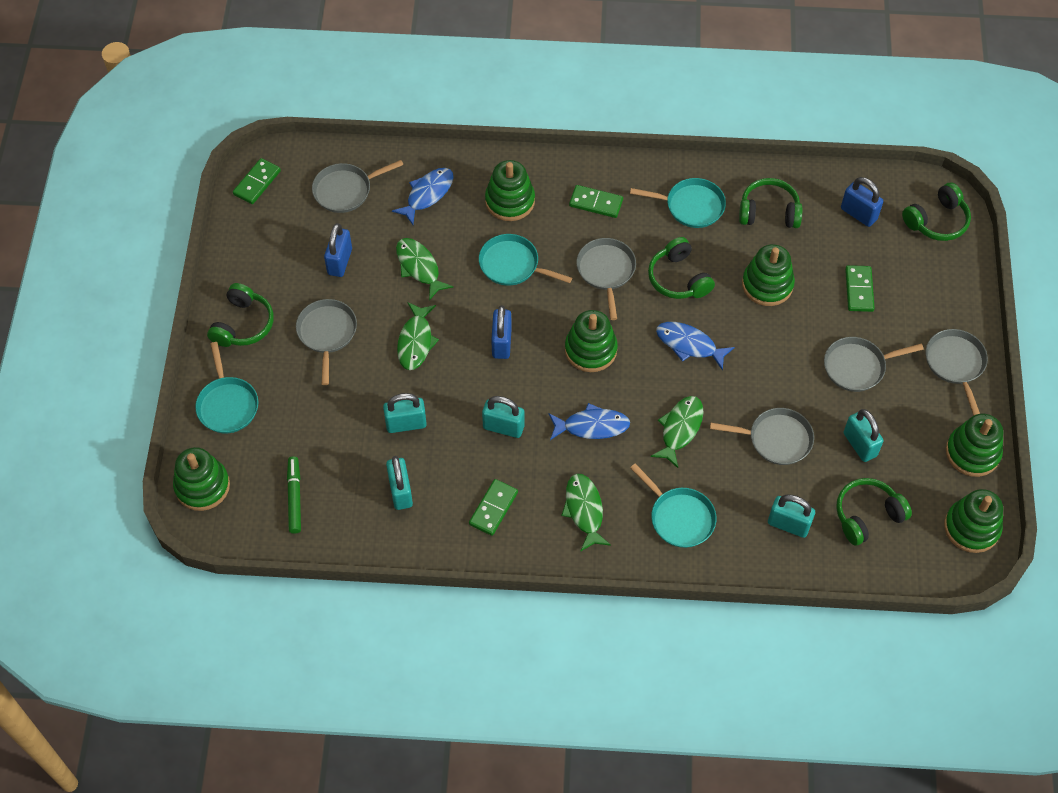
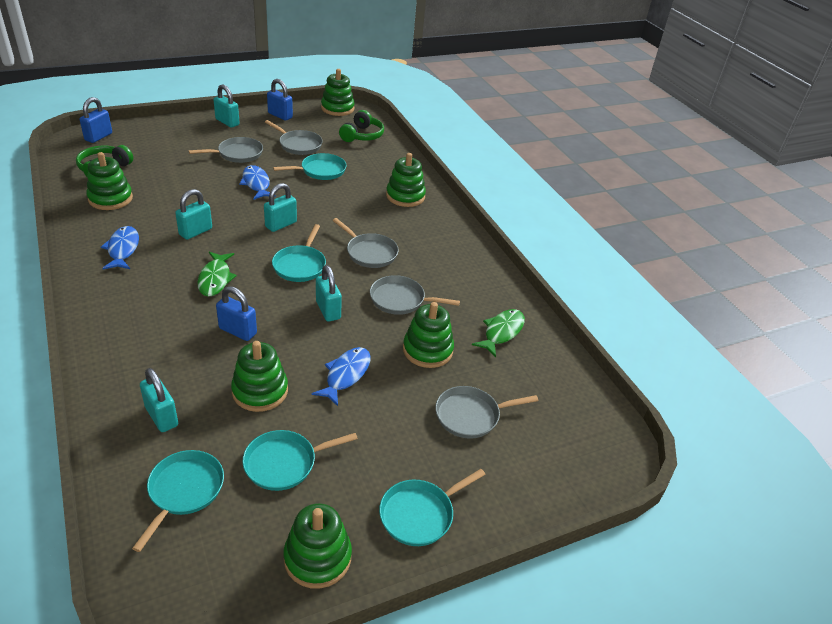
green domino: 4 -> 0
green fish: 4 -> 2
green headphones: 5 -> 2
green marker: 1 -> 0
grey pan: 6 -> 5
turquoise pan: 4 -> 5

